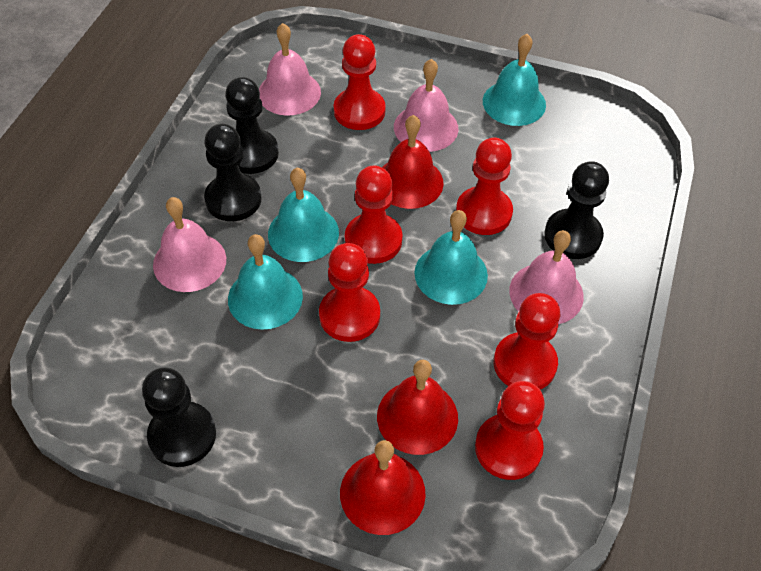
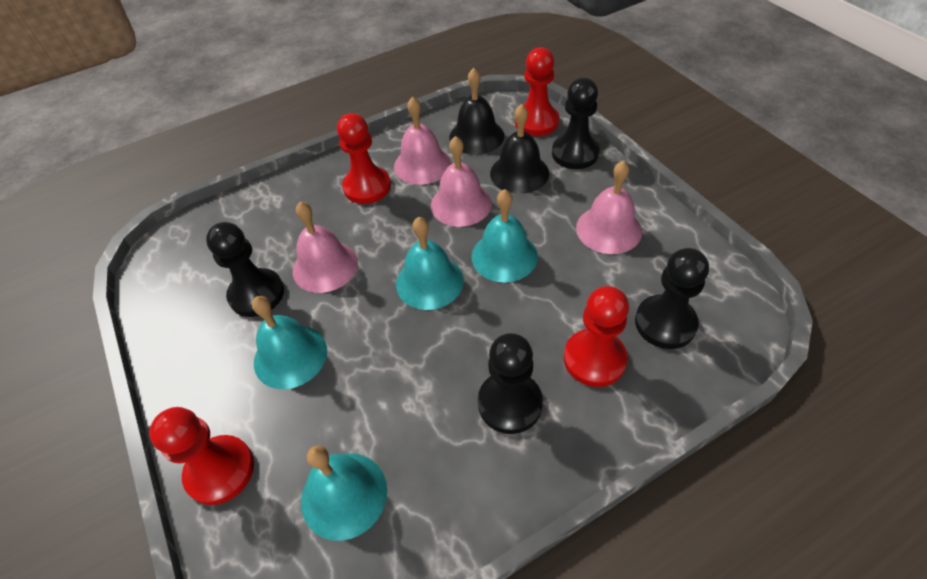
black bell: 0 -> 2
red bell: 3 -> 0
red pawn: 6 -> 4

